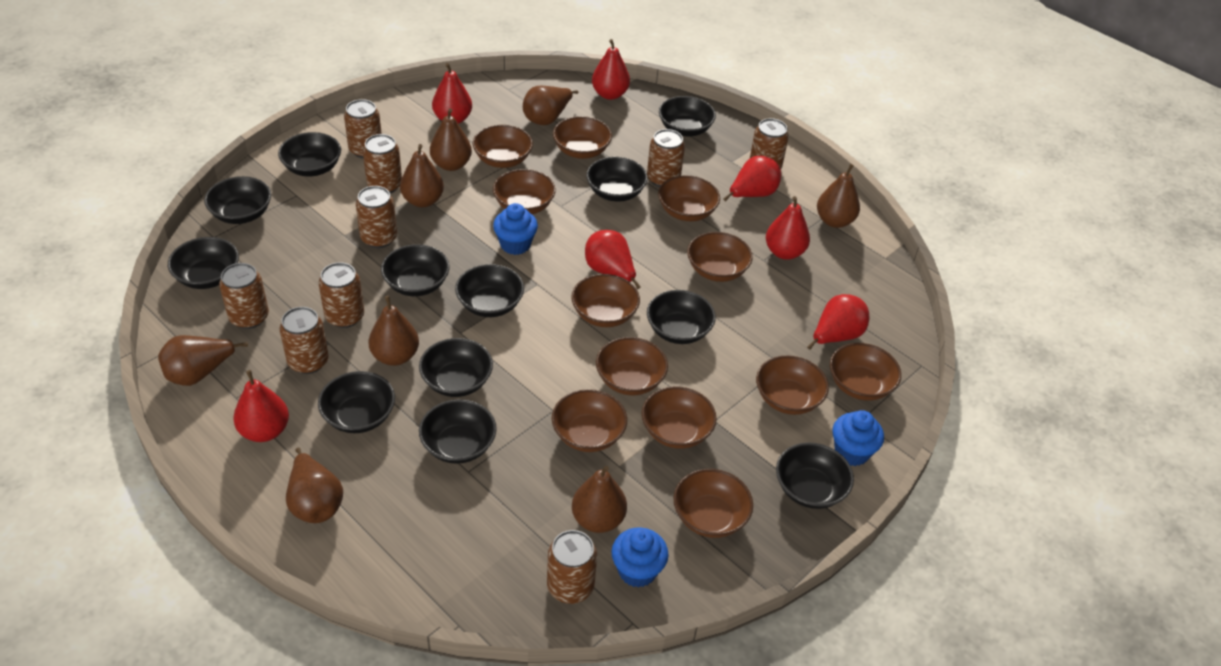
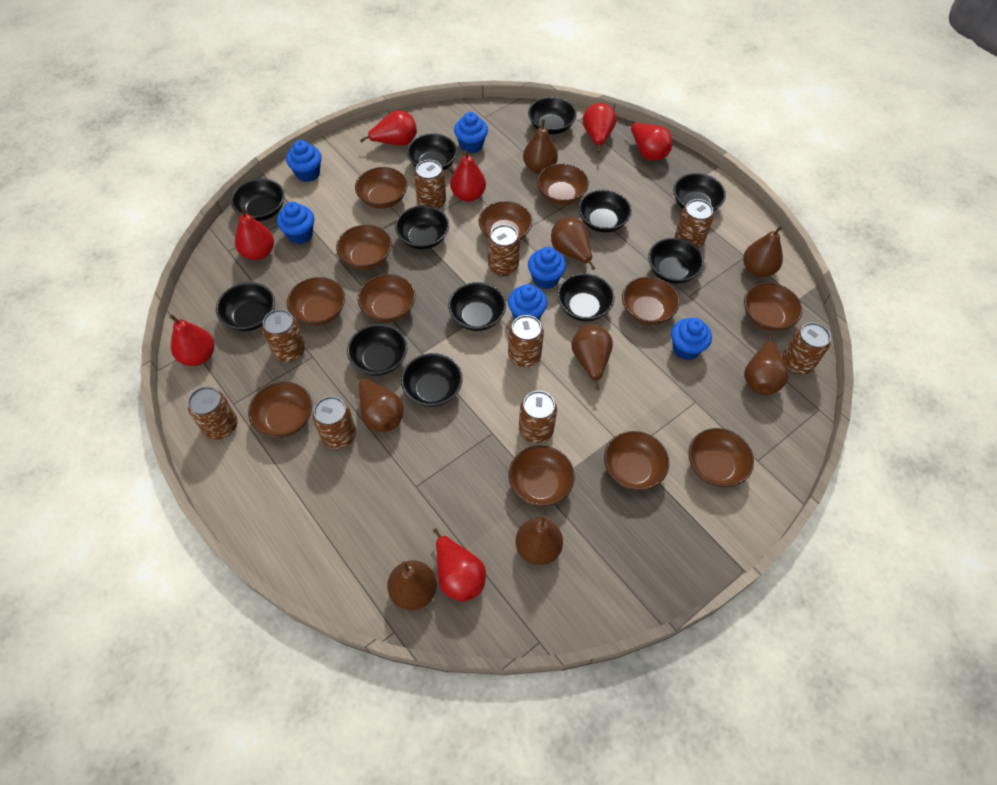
blue cupcake: 3 -> 6

